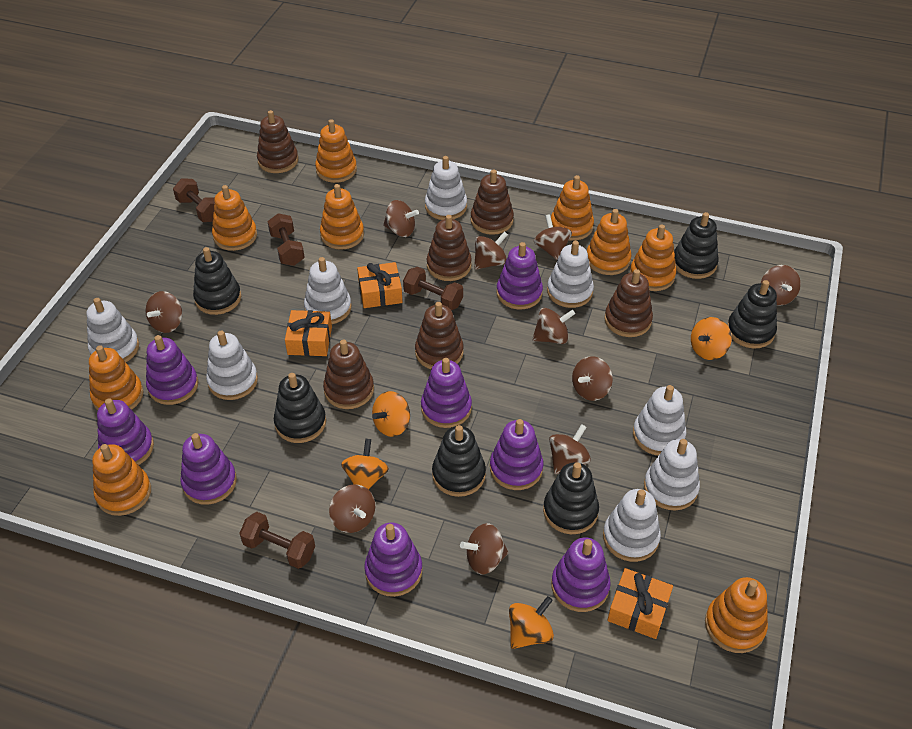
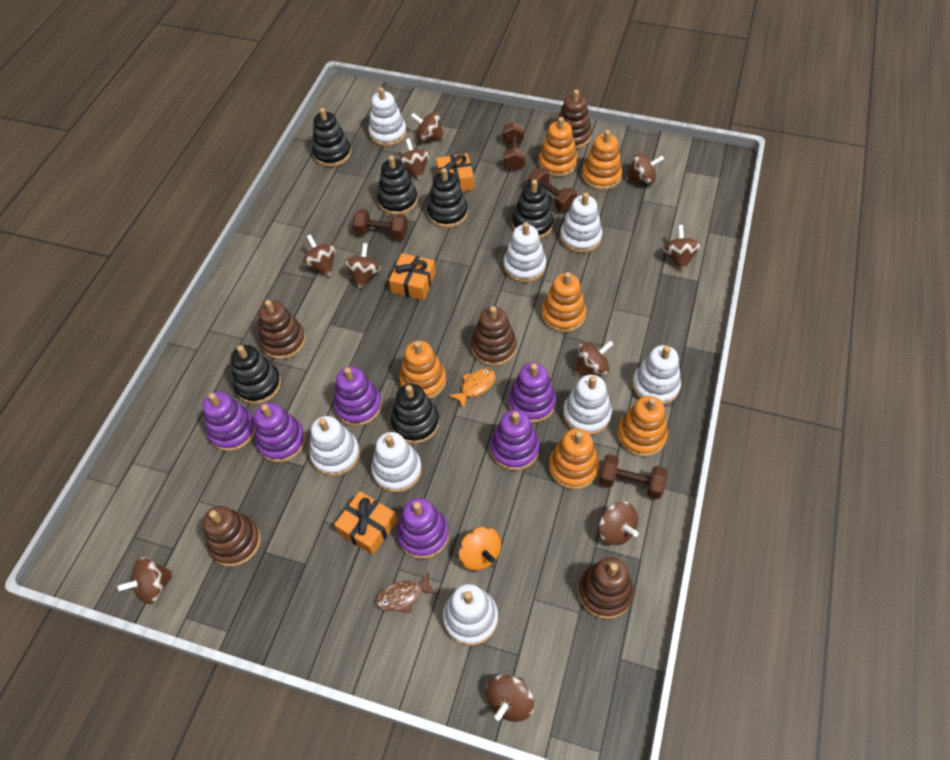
brown fish: 0 -> 1
brown stacking toy: 6 -> 5
orange fish: 0 -> 1
orange spinning top: 4 -> 1
orange stacking toy: 9 -> 6
purple stacking toy: 8 -> 6

